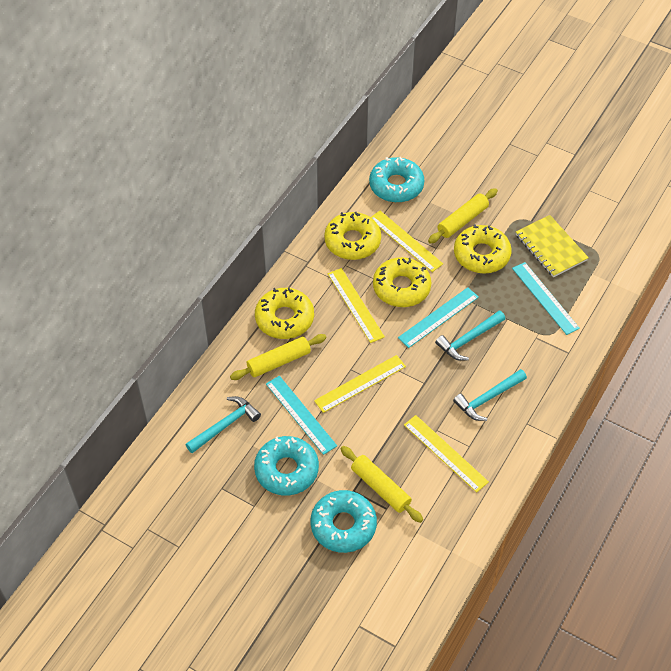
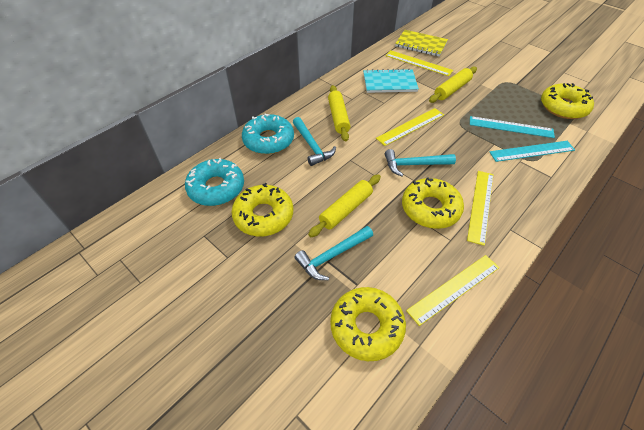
turquoise donut: 3 -> 2
turquoise notebook: 0 -> 1
turquoise ruler: 3 -> 2

